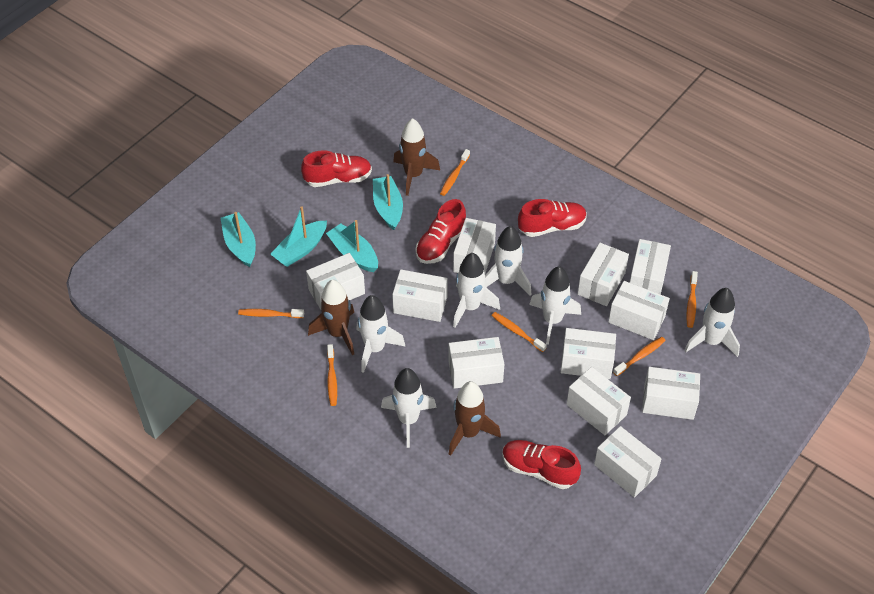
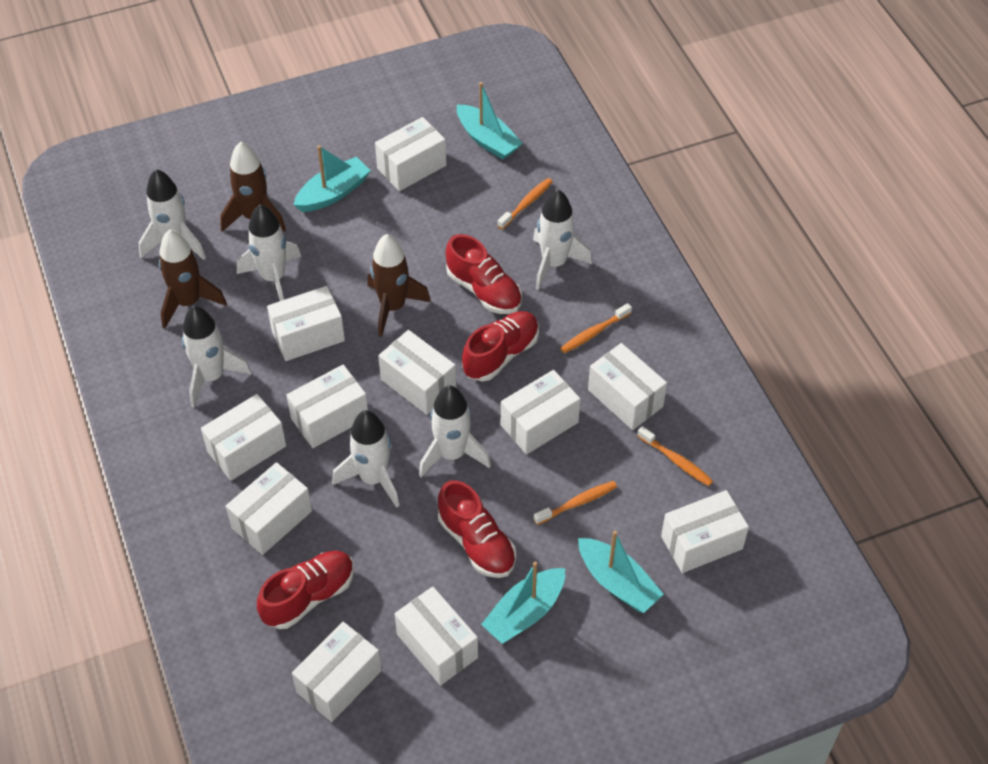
orange toothbrush: 6 -> 4

